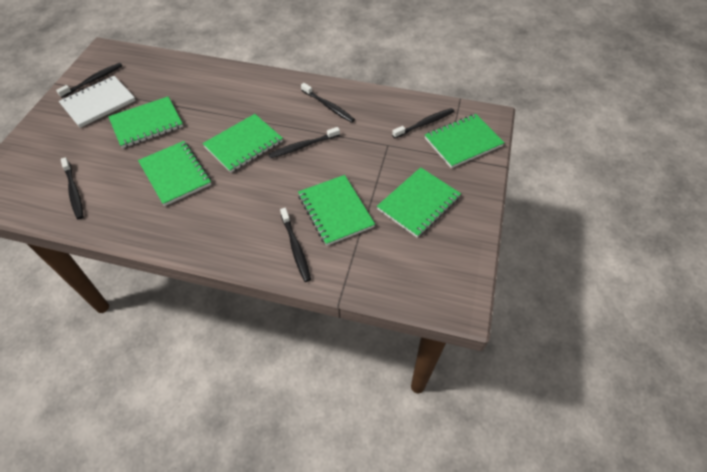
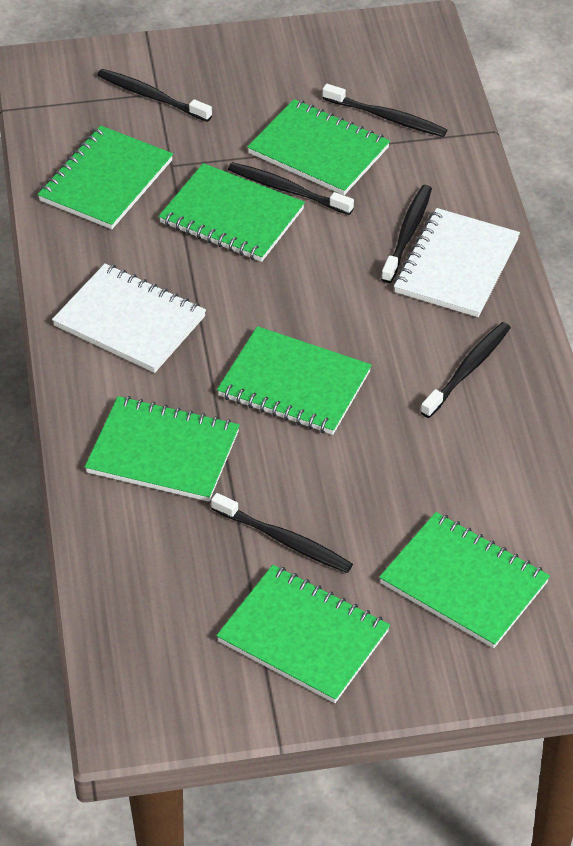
green notebook: 6 -> 7
white notebook: 1 -> 2

